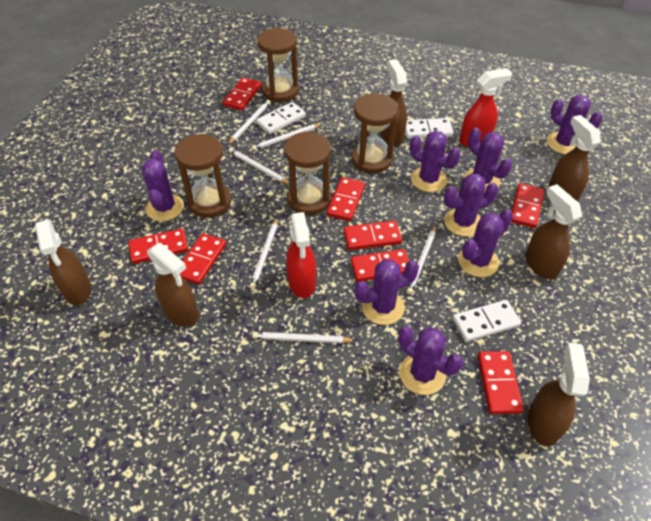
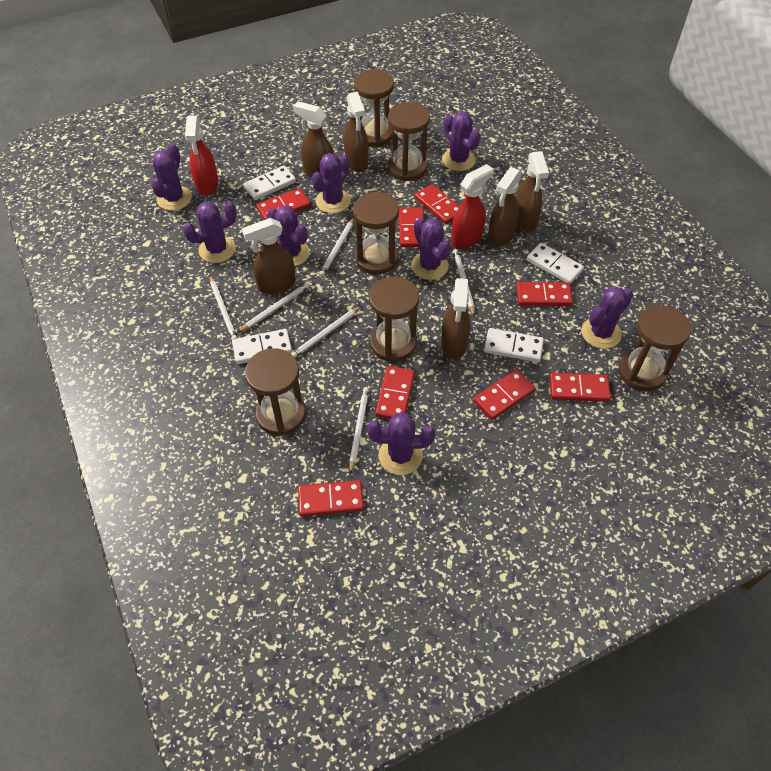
brown hourglass: 4 -> 6
white domino: 3 -> 4

